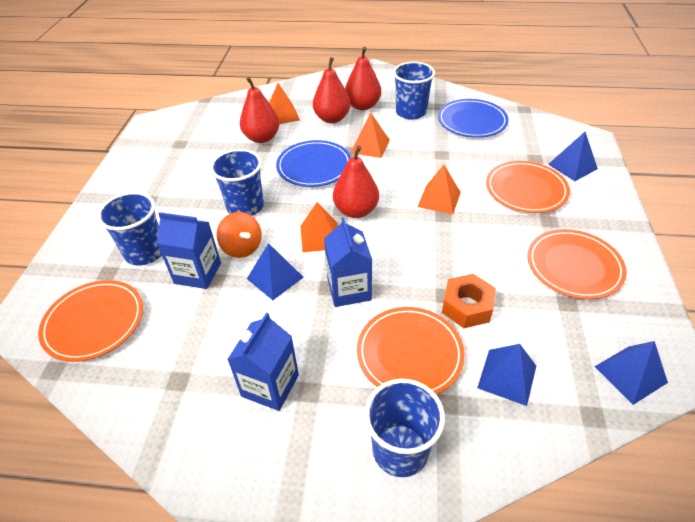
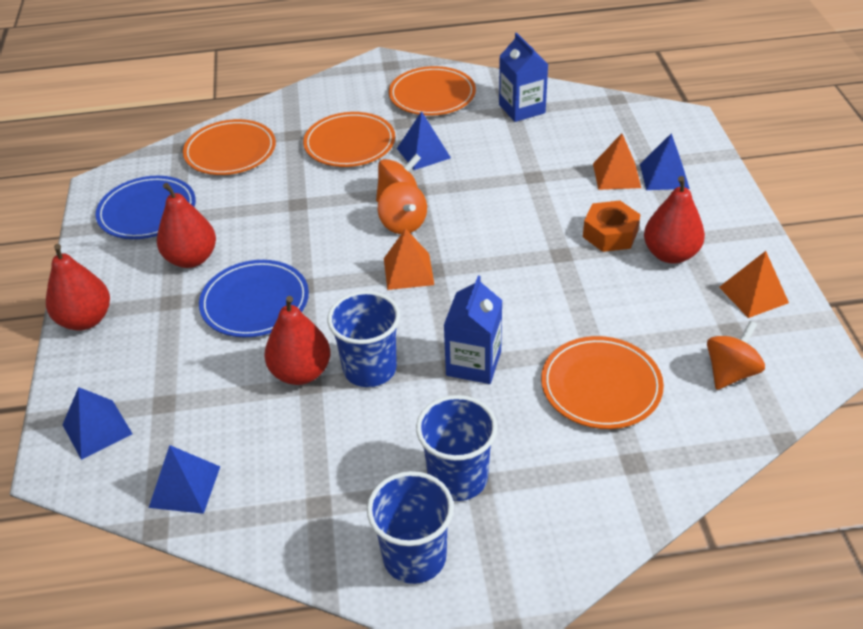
blue carton: 3 -> 2
blue cup: 4 -> 3
orange pyramid: 4 -> 3
orange spinning top: 1 -> 3

